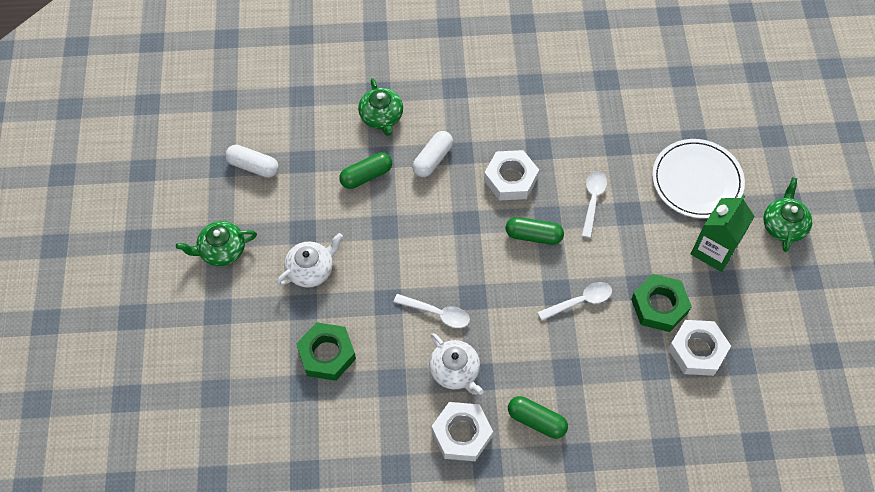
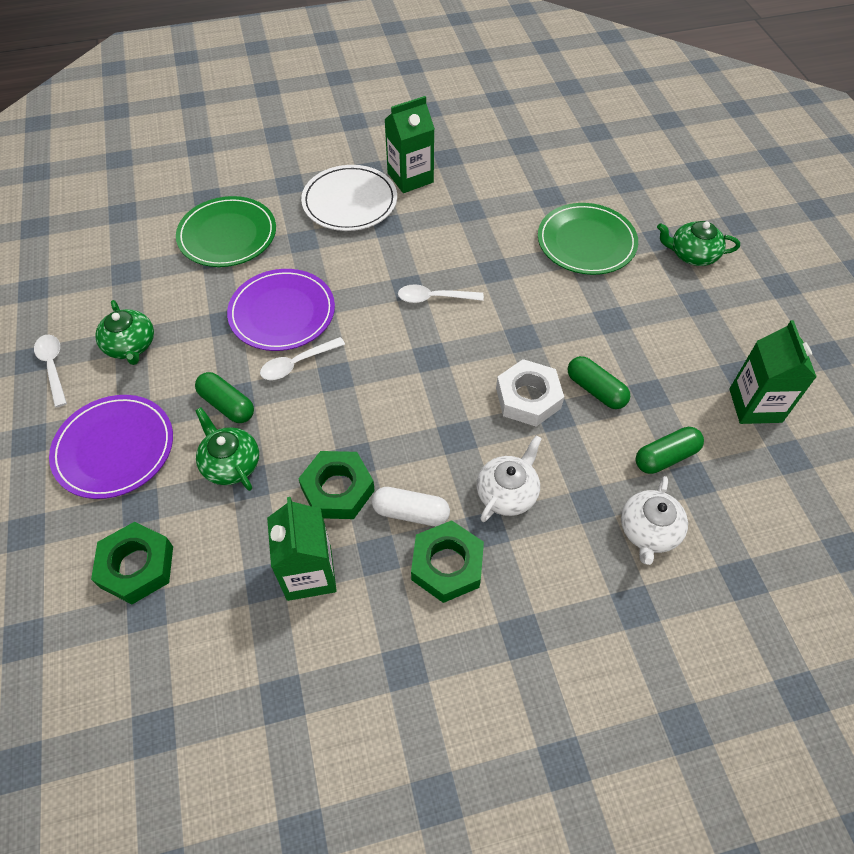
green carton: 1 -> 3
green nut: 2 -> 3
green plate: 0 -> 2
purple plate: 0 -> 2
white capsule: 2 -> 1
white nut: 3 -> 1

